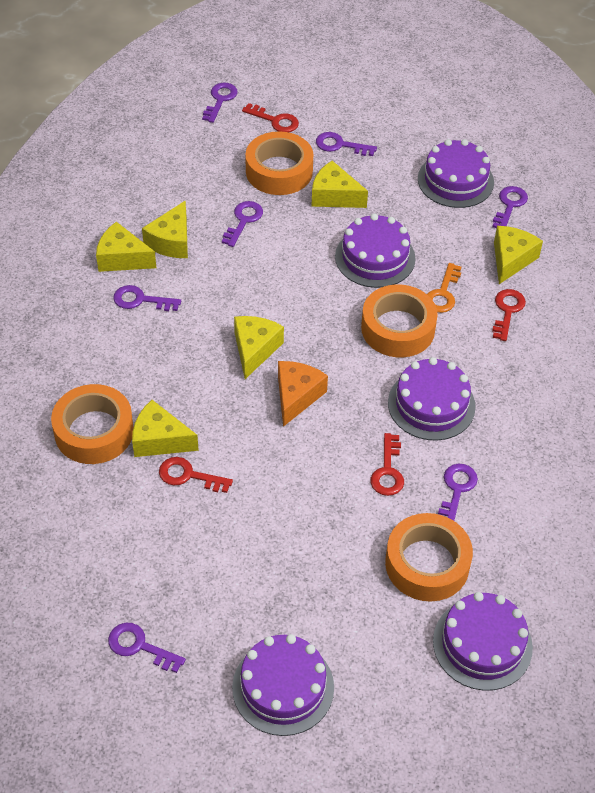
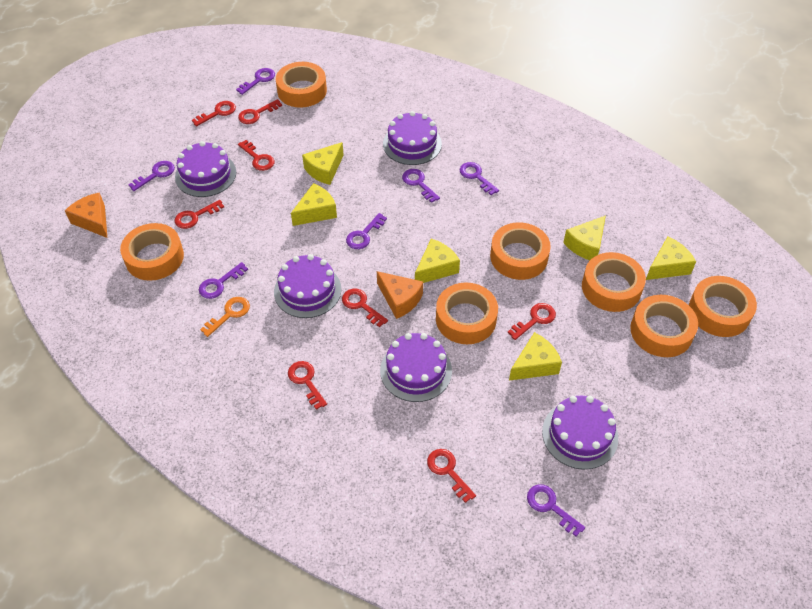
orange cheese: 1 -> 2
orange tape: 4 -> 7
red key: 4 -> 8

